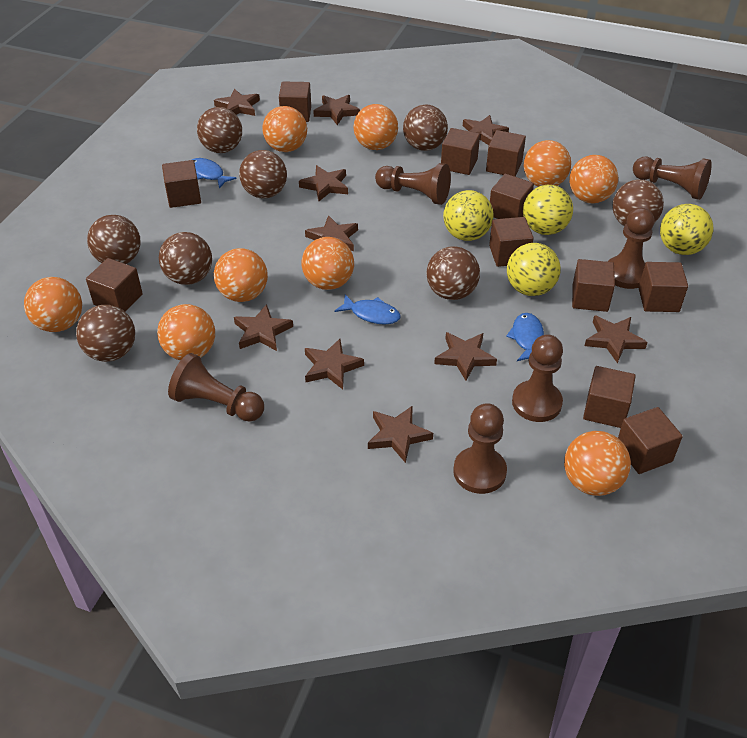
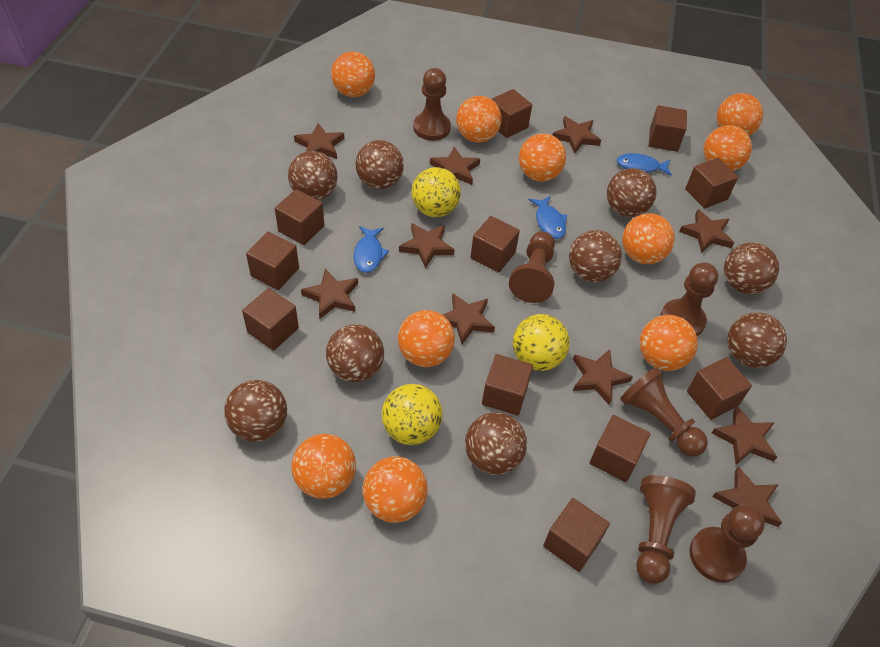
brown ball: 8 -> 9
orange ball: 9 -> 10
yellow ball: 4 -> 3

